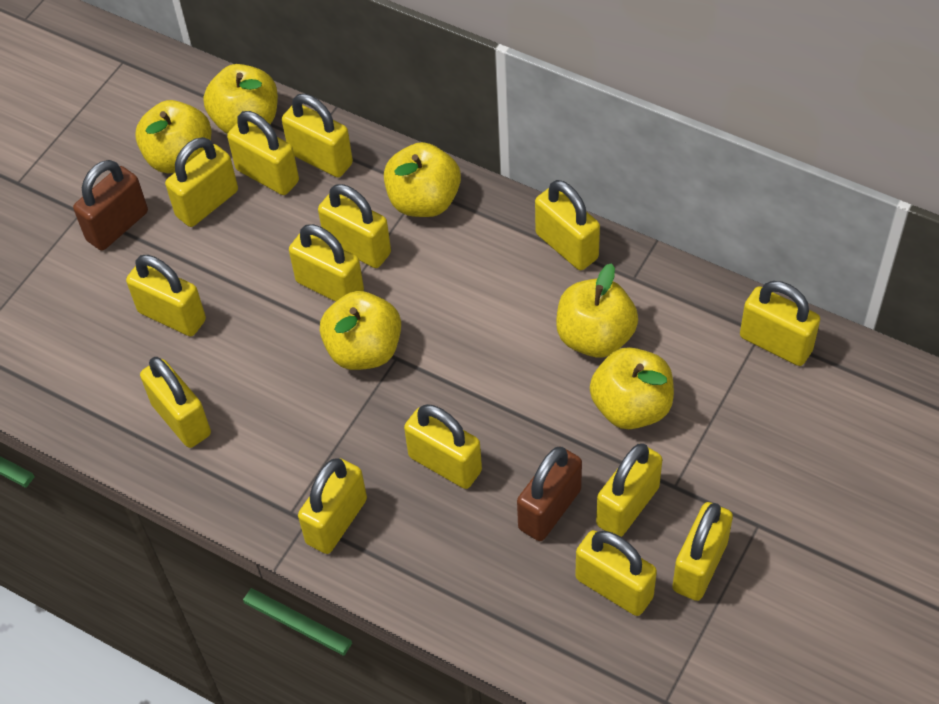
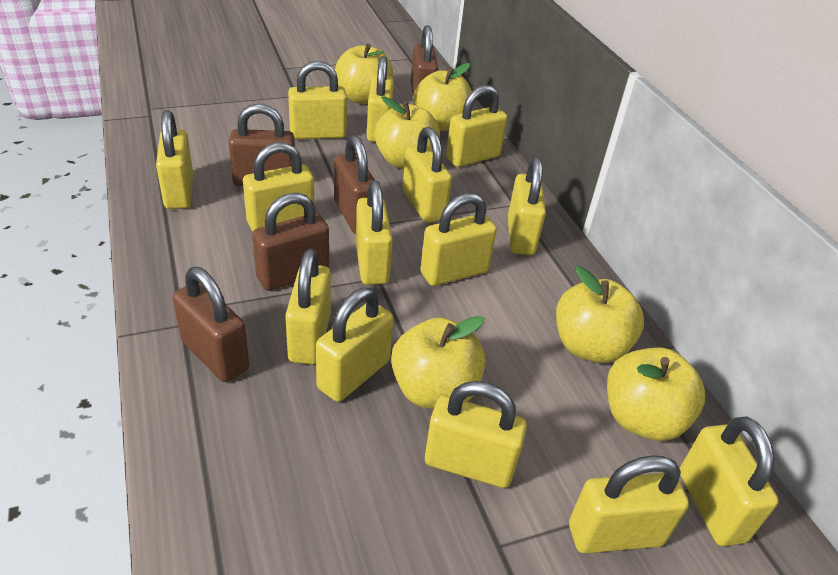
brown padlock: 2 -> 5

